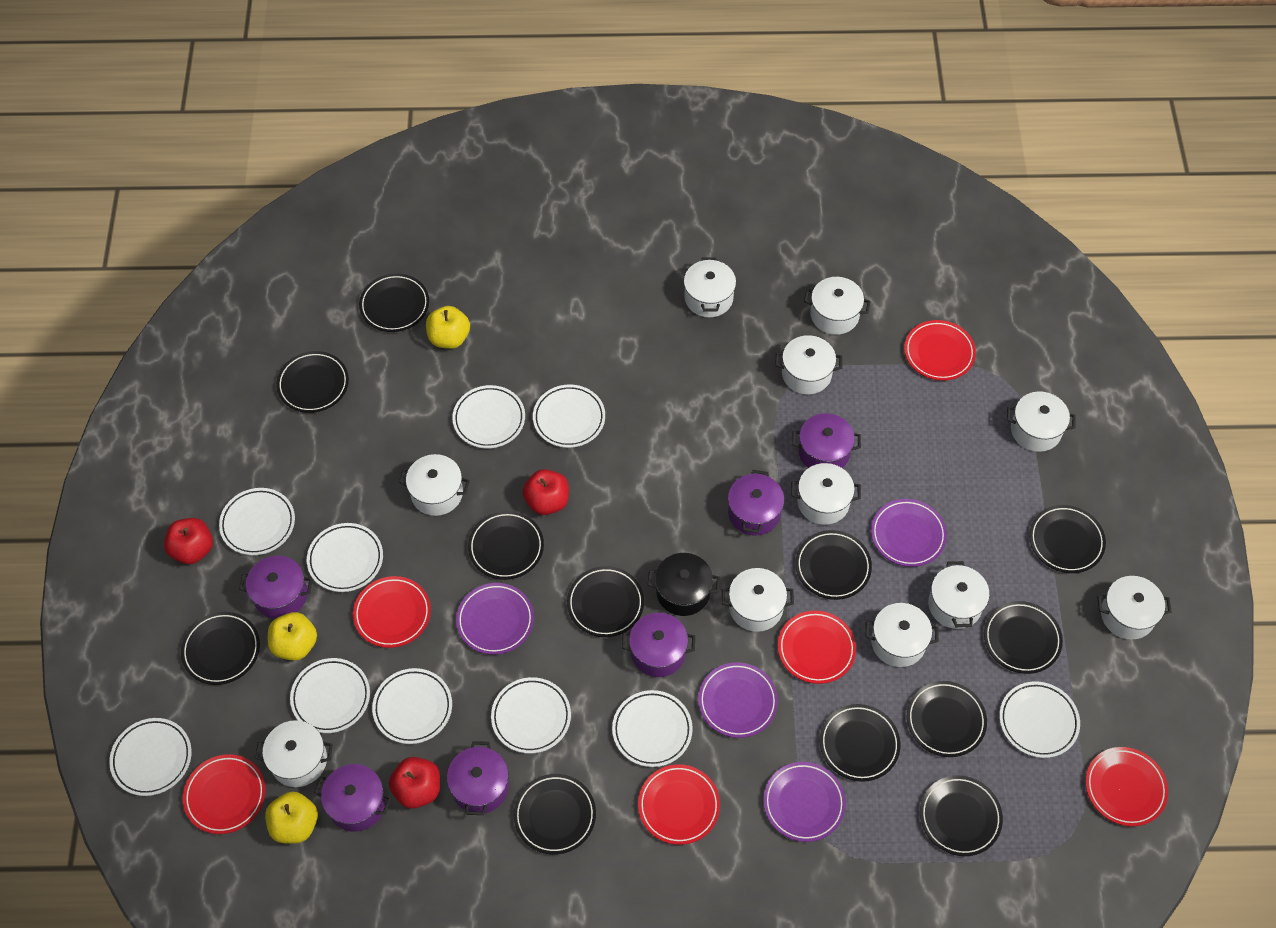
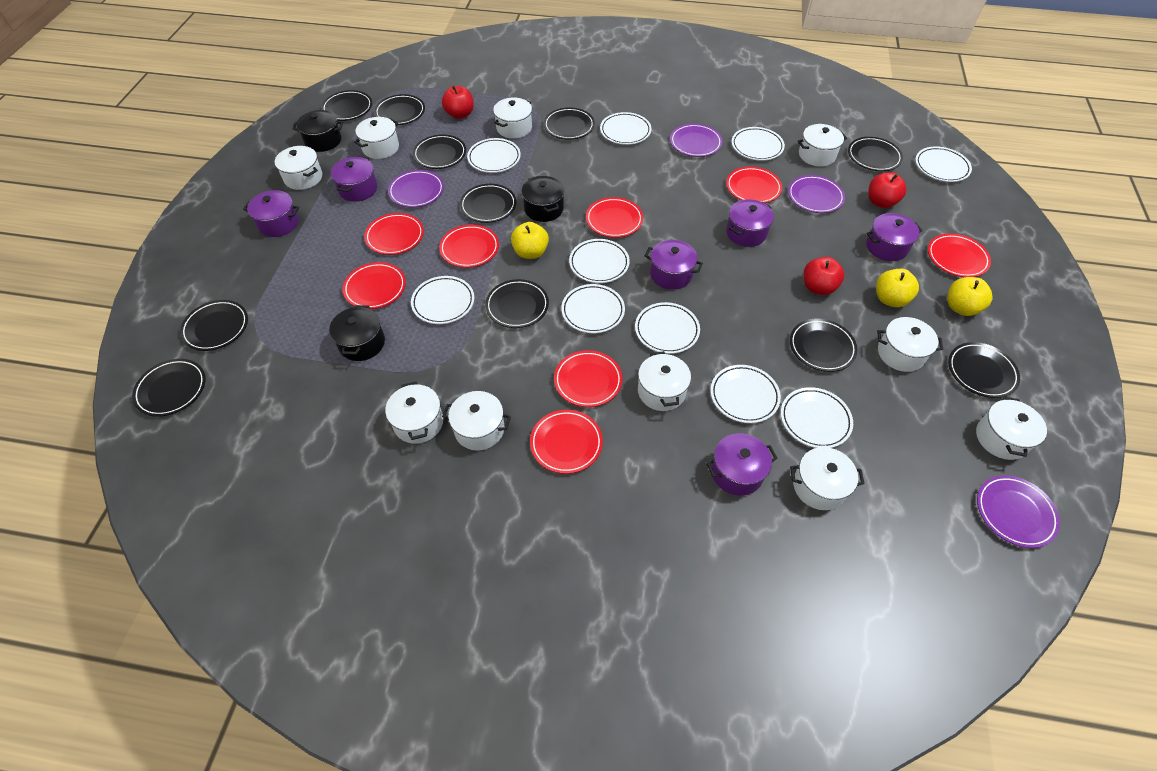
black plate: 12 -> 11
black pot: 1 -> 3
red plate: 6 -> 8
white pot: 11 -> 10

